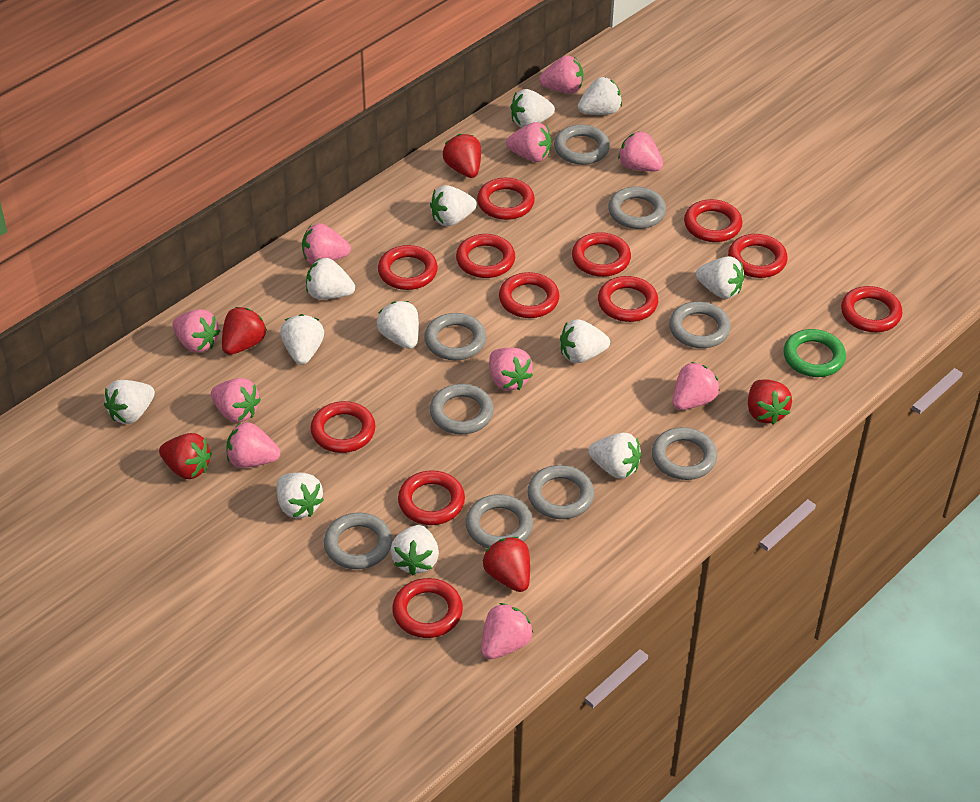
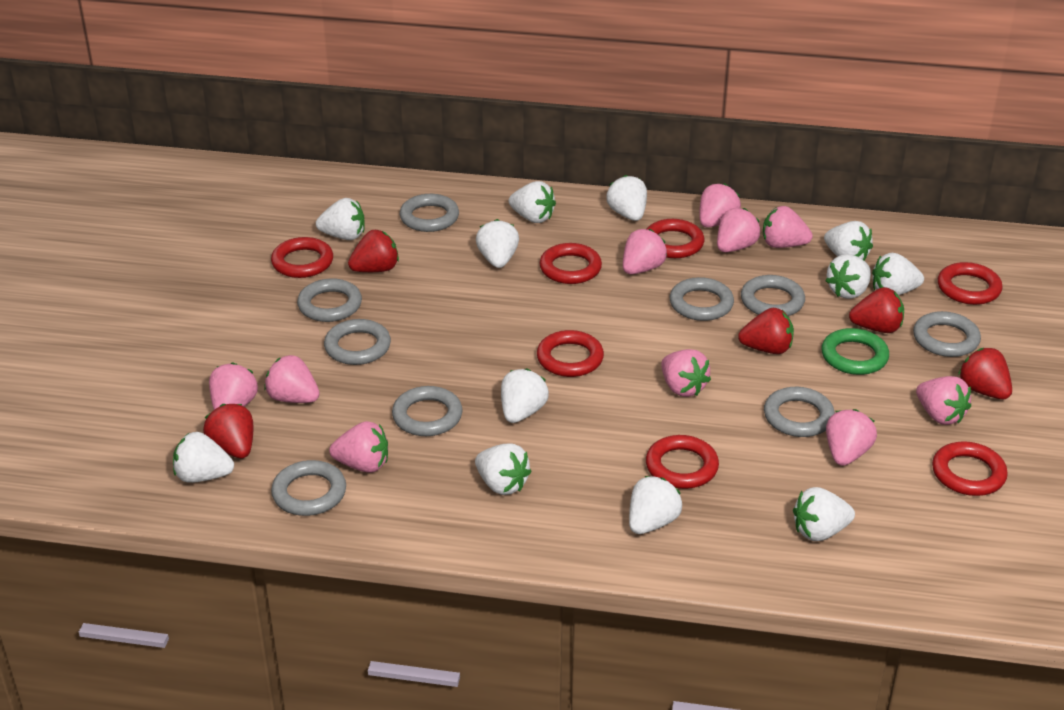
red ring: 12 -> 7

